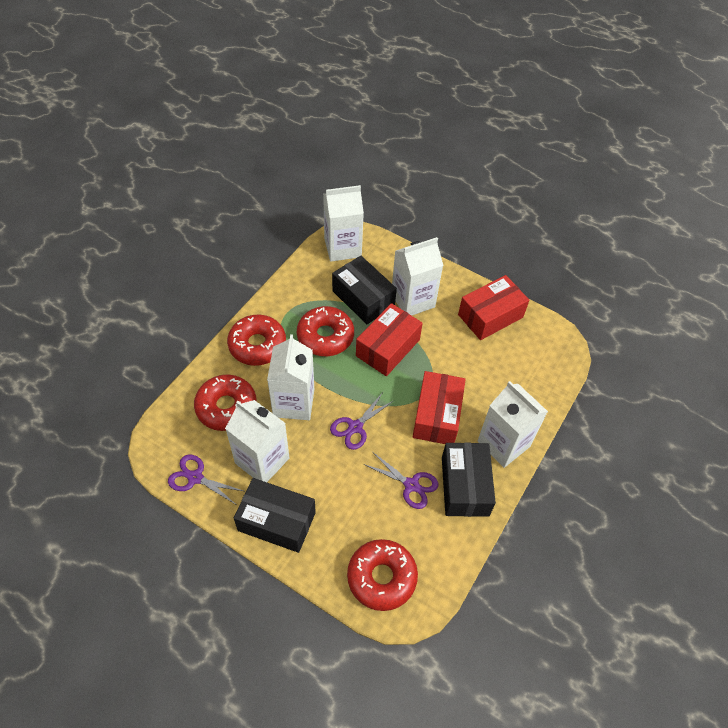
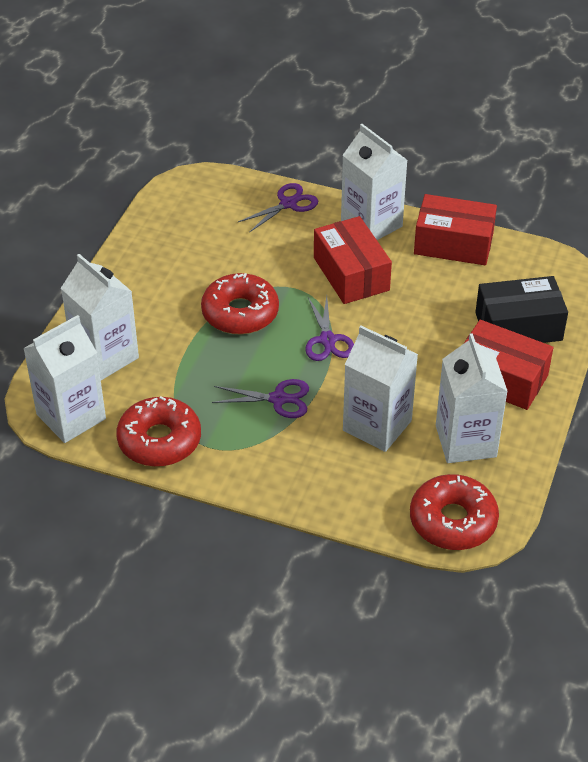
black box: 3 -> 1
red donut: 4 -> 3

